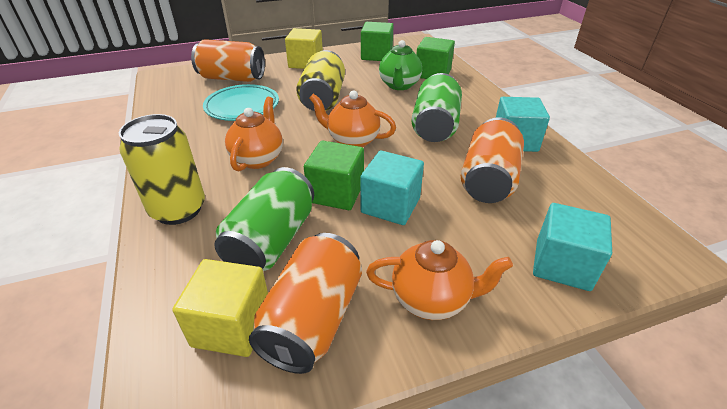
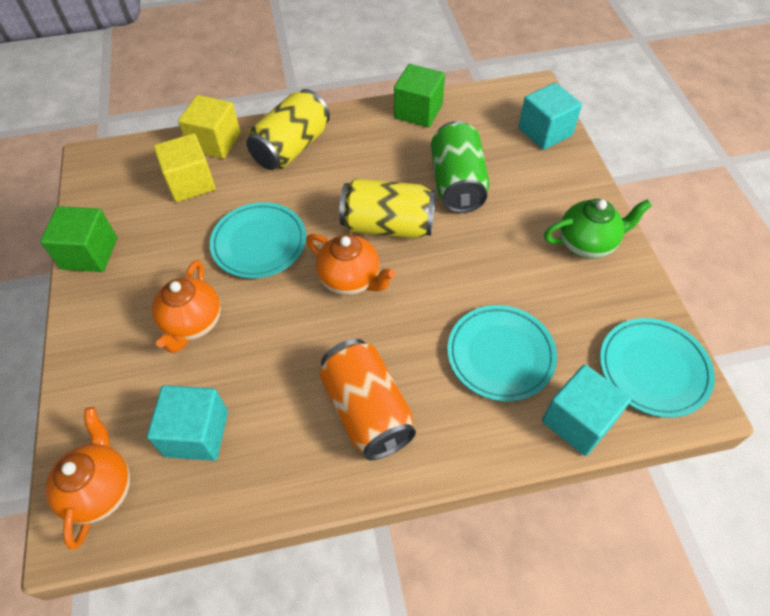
green can: 2 -> 1
green cube: 3 -> 2
orange can: 3 -> 1
turquoise plate: 1 -> 3

